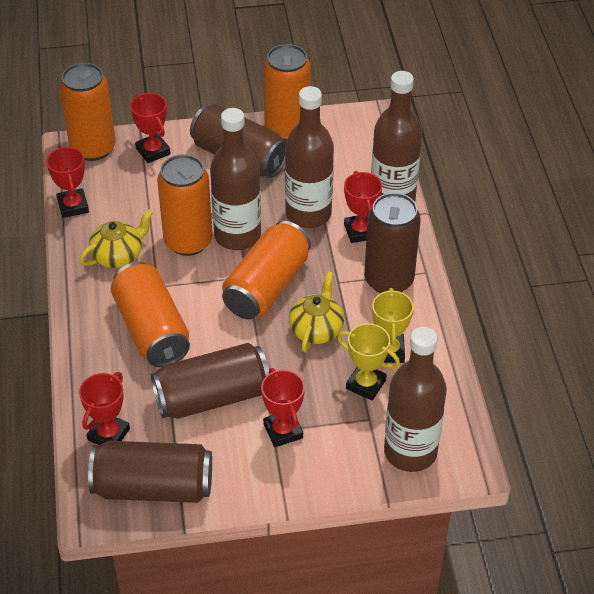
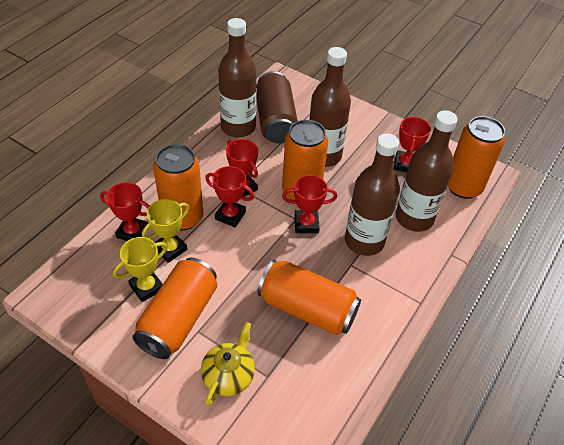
brown can: 4 -> 1
yellow teapot: 2 -> 1

